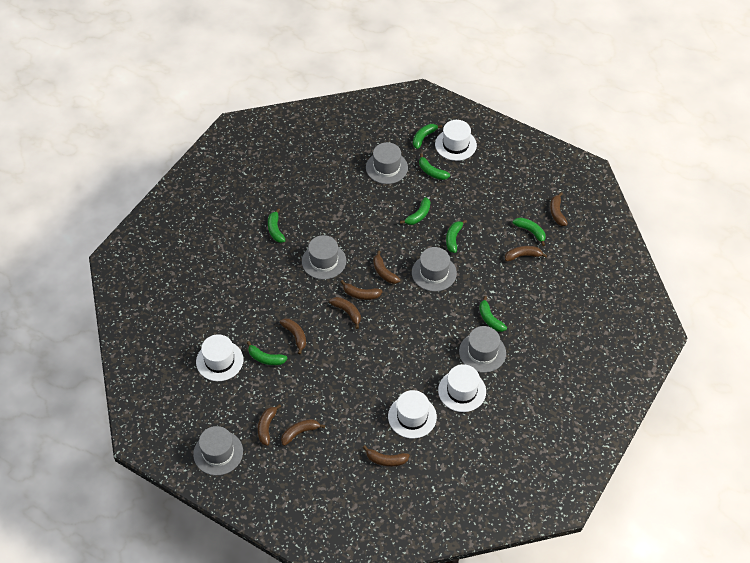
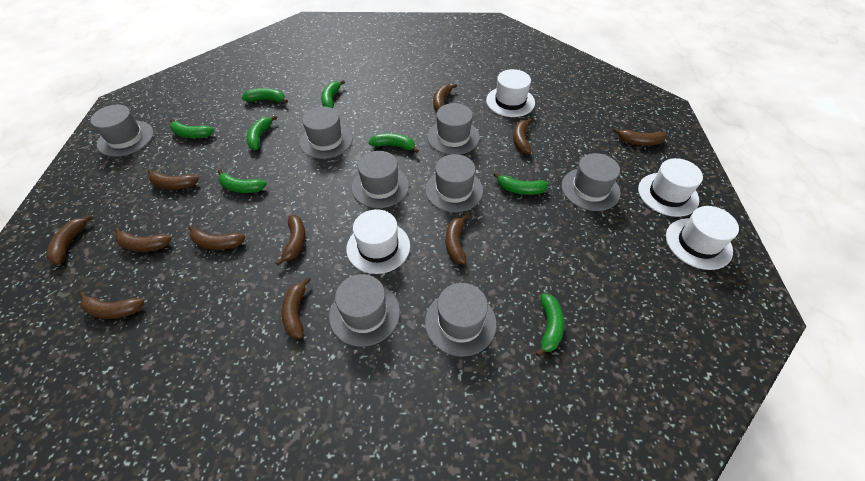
brown banana: 9 -> 11
grey hat: 5 -> 8

